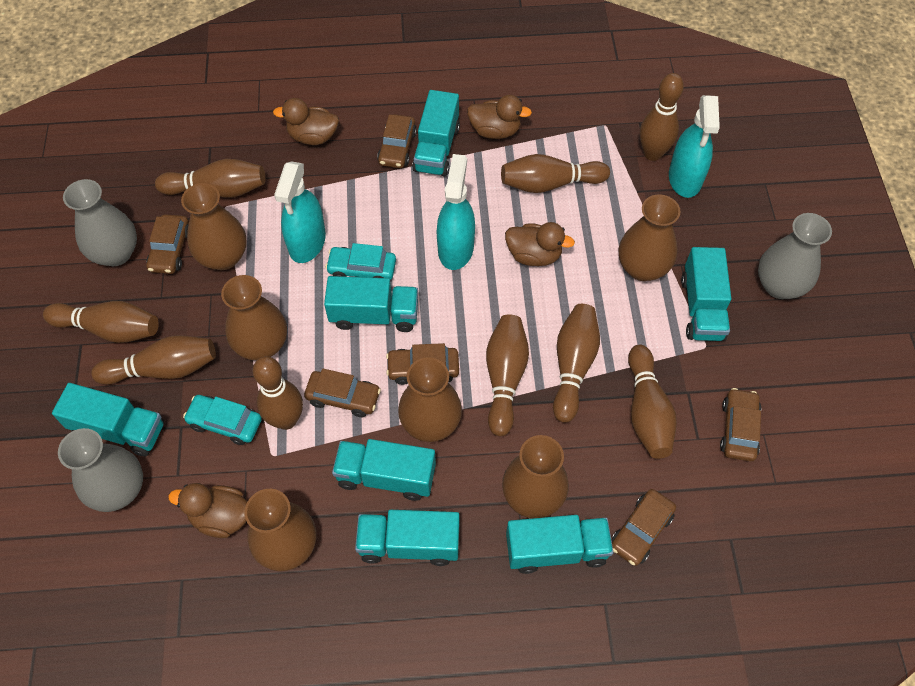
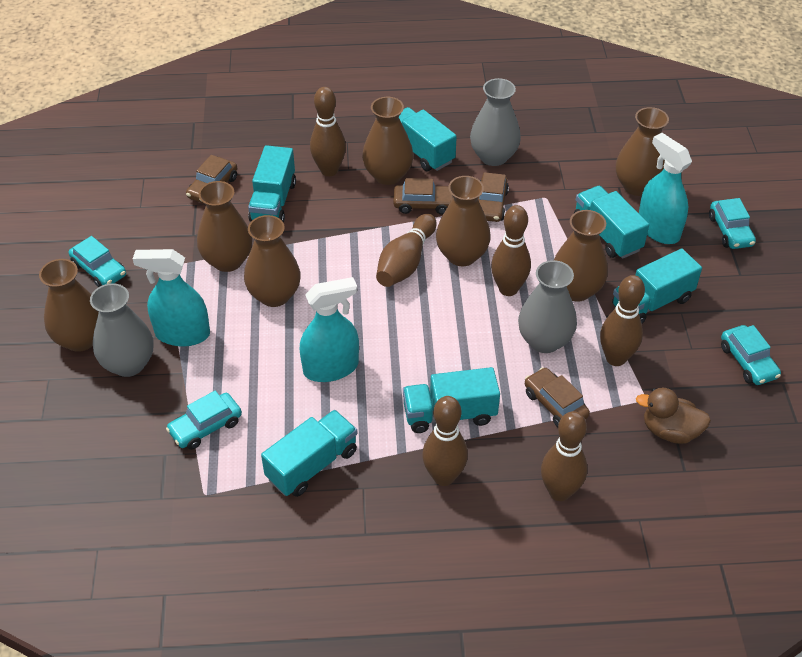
brown bowling pin: 9 -> 6
brown car: 6 -> 4
brown duck: 4 -> 1
brown vase: 6 -> 7
turquoise car: 2 -> 4
turquoise truck: 7 -> 6

